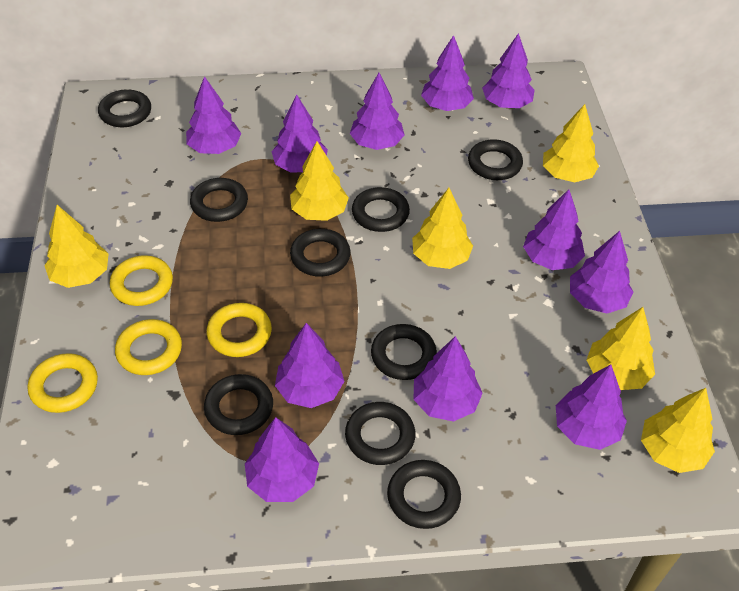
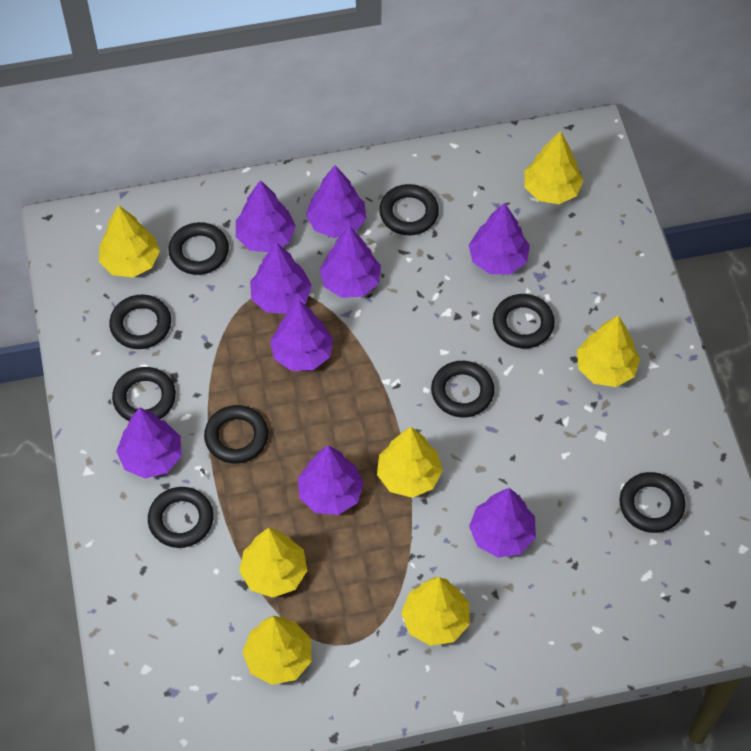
purple tree: 11 -> 9
yellow ring: 4 -> 0
yellow tree: 6 -> 7

